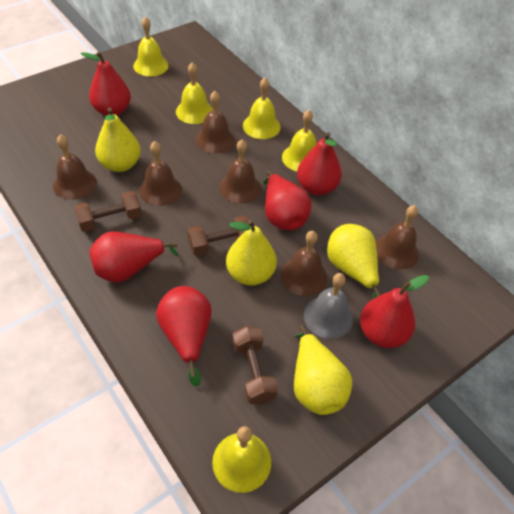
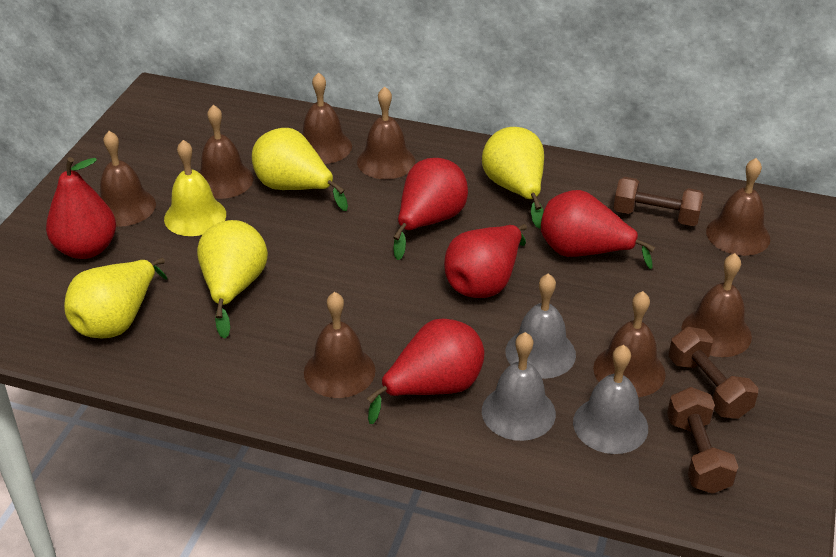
brown bell: 6 -> 8
grey bell: 1 -> 3
red pear: 6 -> 5
yellow bell: 5 -> 1

